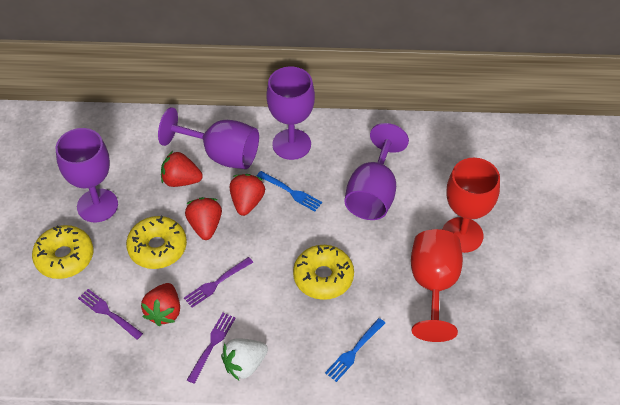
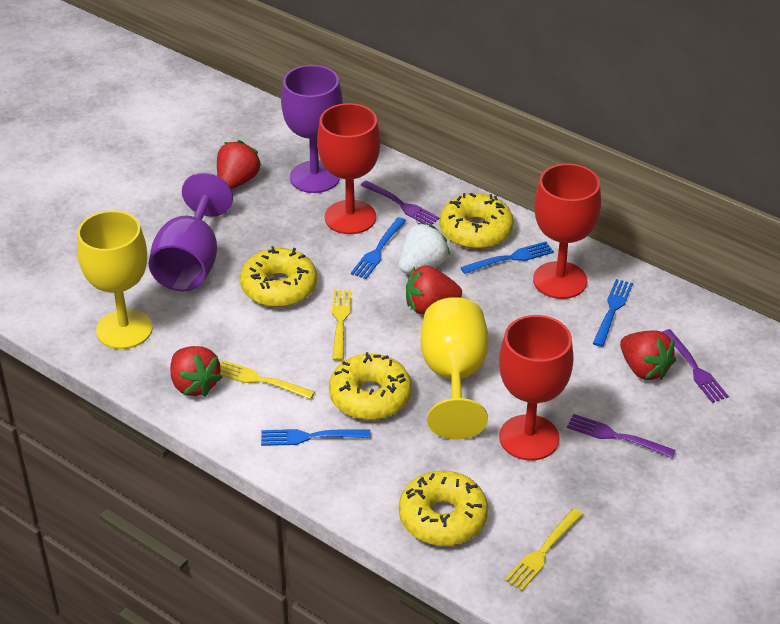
blue fork: 2 -> 4
purple goblet: 4 -> 2
red goblet: 2 -> 3
yellow donut: 3 -> 4
yellow fork: 0 -> 3
yellow goblet: 0 -> 2

